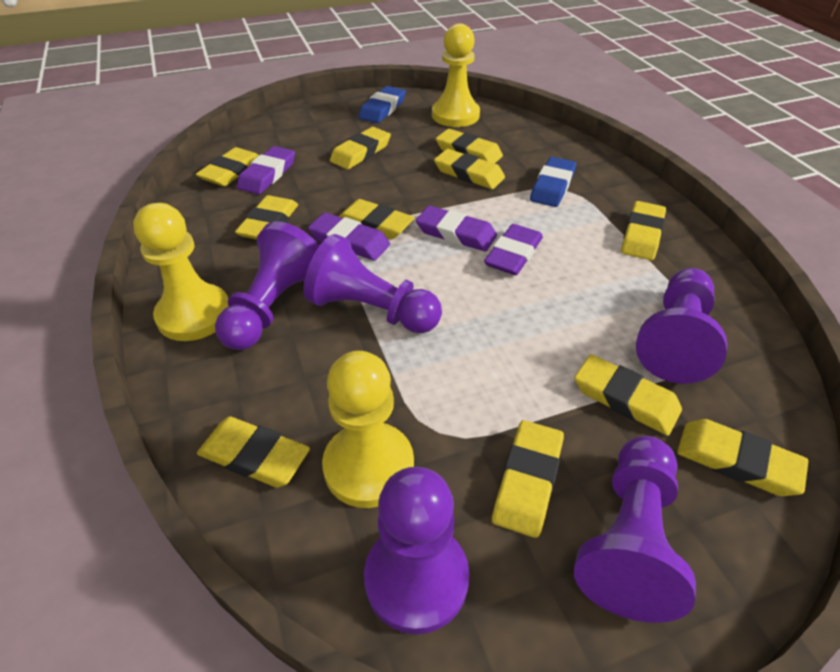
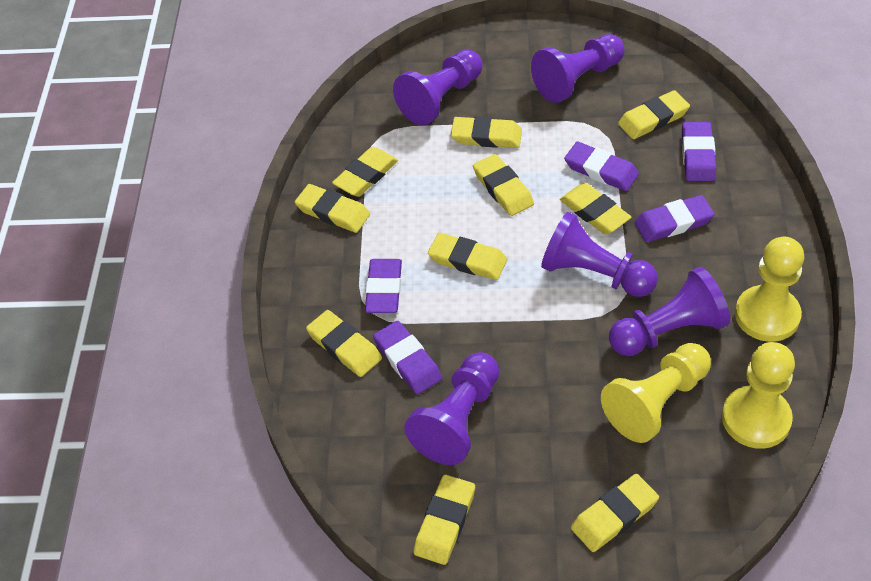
blue eraser: 2 -> 0
purple eraser: 4 -> 5
yellow eraser: 11 -> 10

